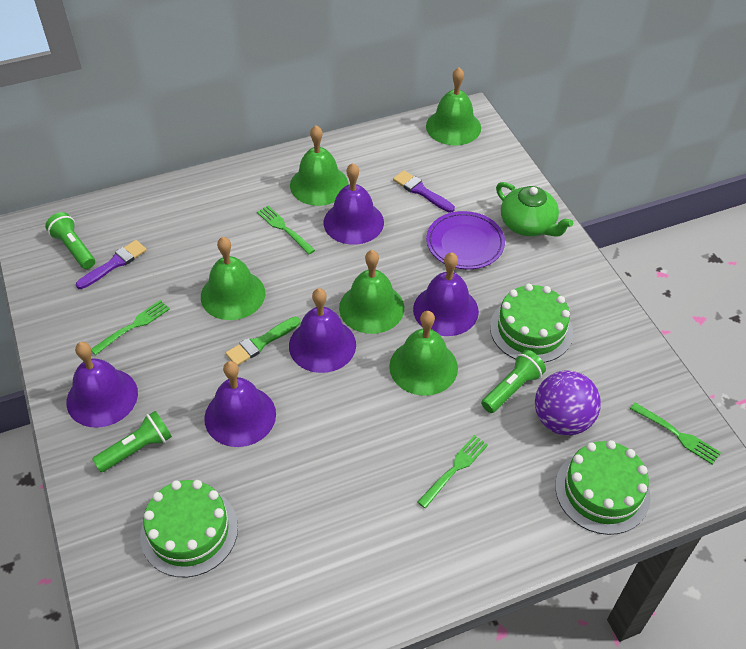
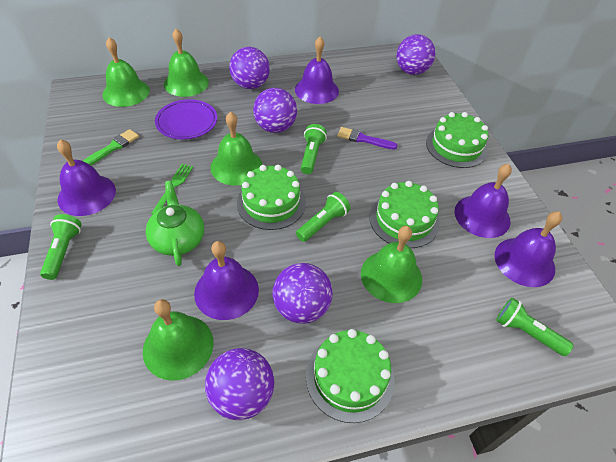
green cake: 3 -> 4
green flashlight: 3 -> 4
green fork: 4 -> 1
purple ball: 1 -> 5
purple brush: 2 -> 1

